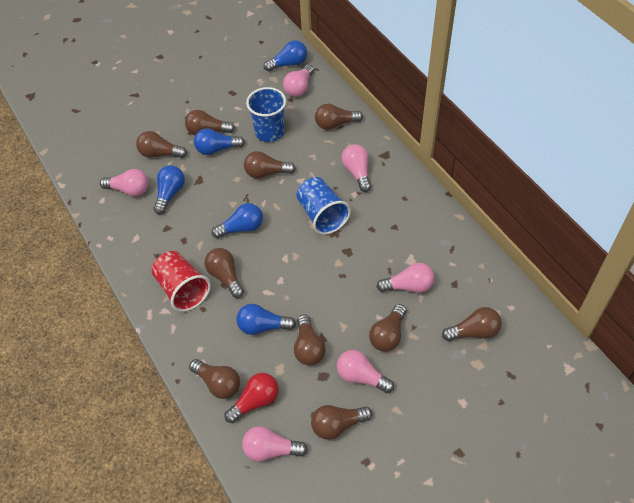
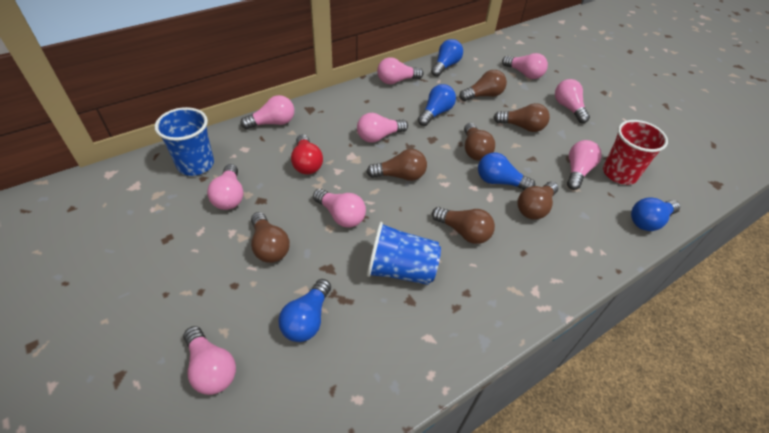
brown light bulb: 10 -> 7
pink light bulb: 6 -> 9

